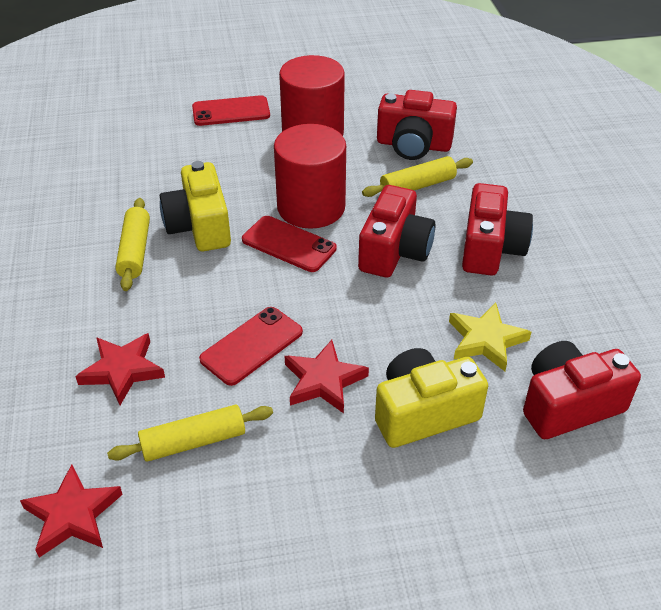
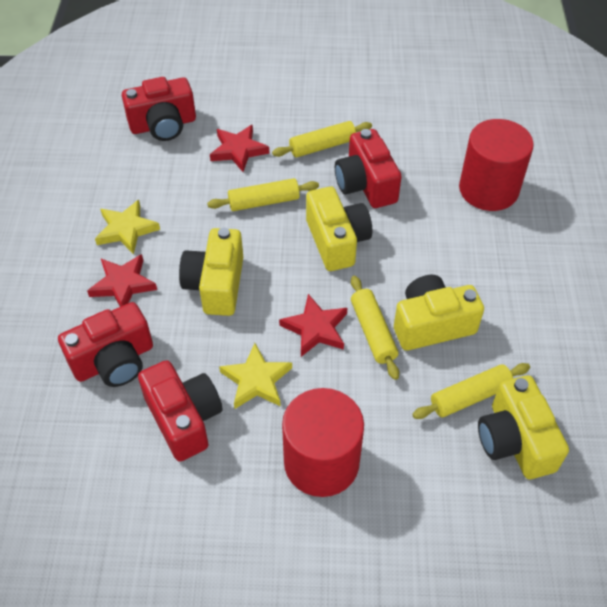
red phone: 3 -> 0
yellow camera: 2 -> 4
yellow rolling pin: 3 -> 4
yellow star: 1 -> 2

